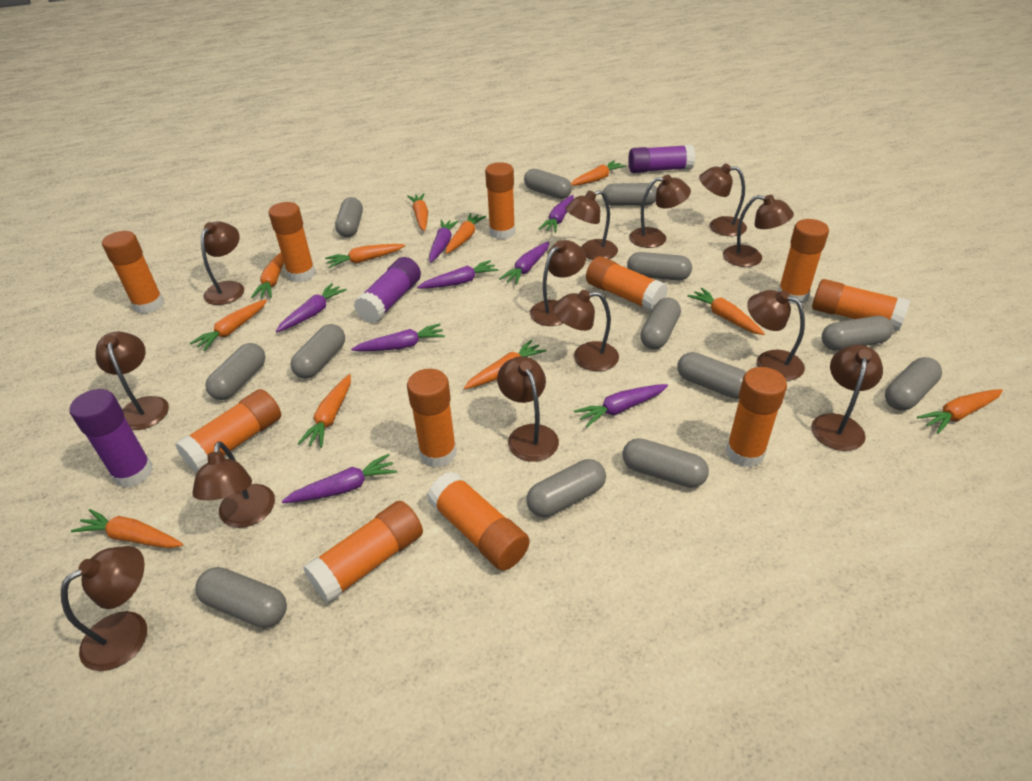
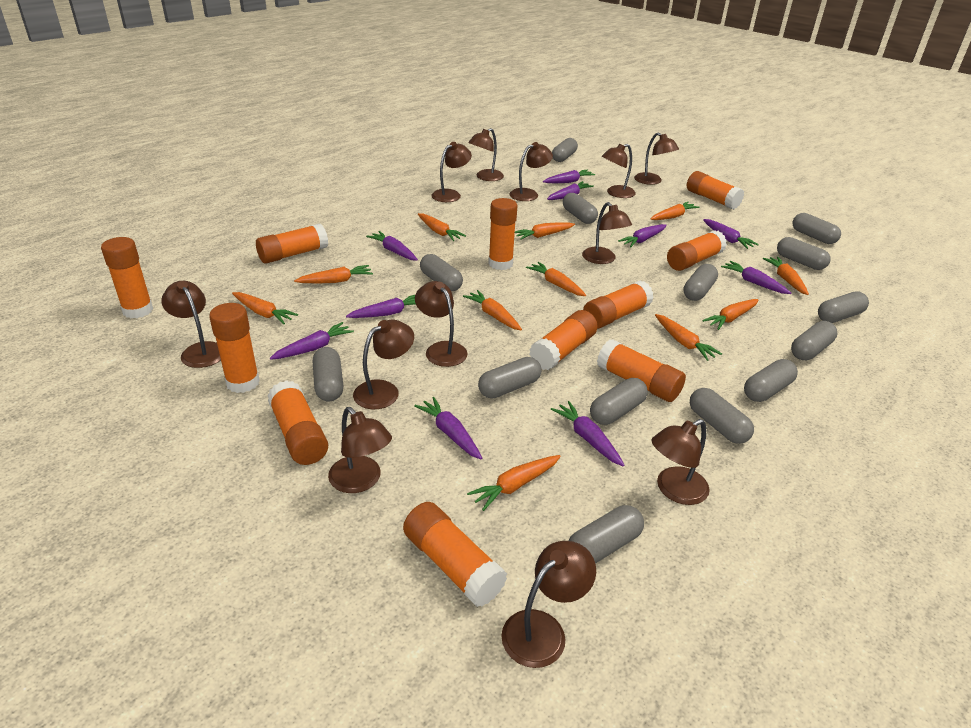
brown lamp: 13 -> 12
grey capsule: 13 -> 14
purple carrot: 8 -> 10
purple glue stick: 3 -> 0

